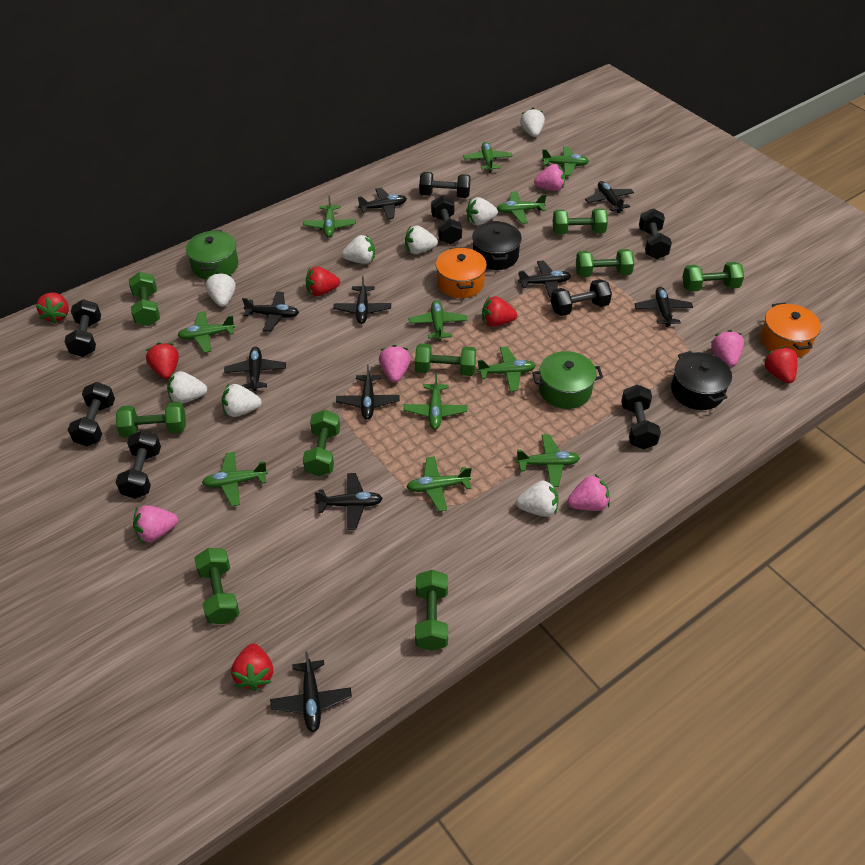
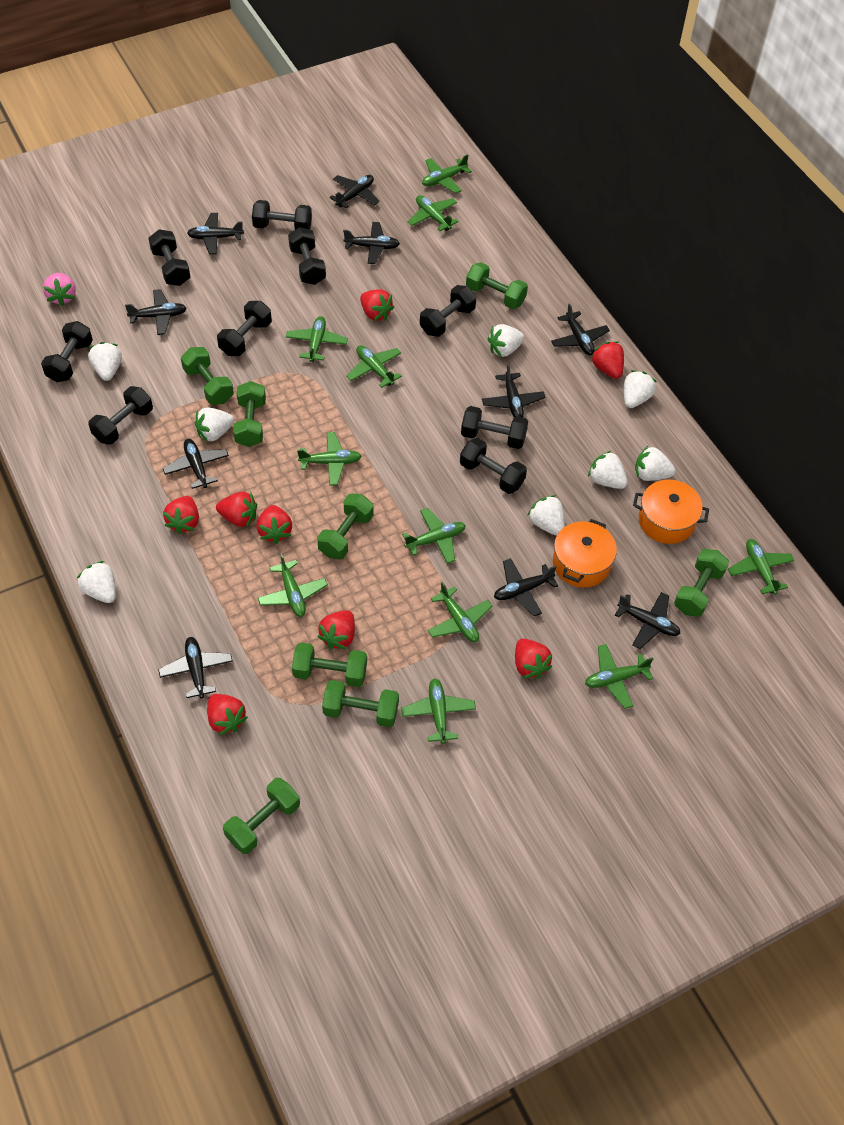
black dumbbell: 8 -> 9
black pot: 2 -> 0
green dumbbell: 9 -> 8
green pot: 2 -> 0
pink strawberry: 5 -> 1
red strawberry: 6 -> 8

